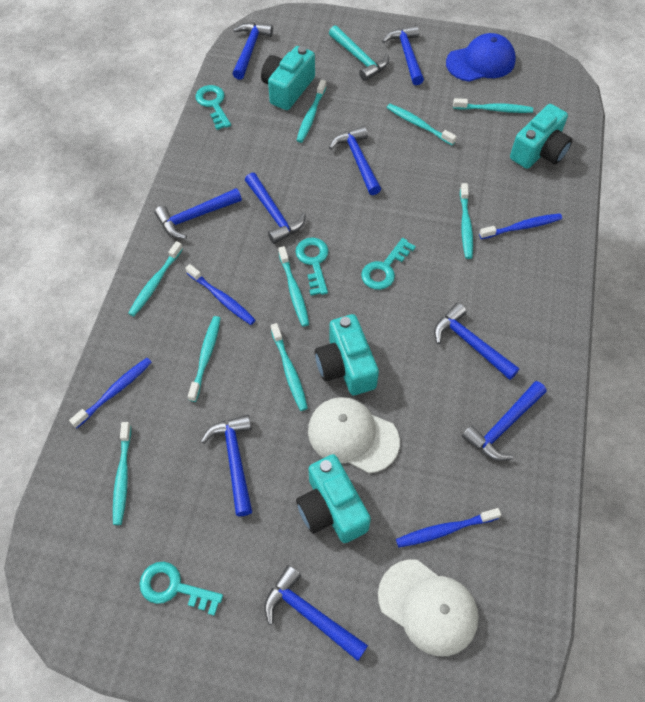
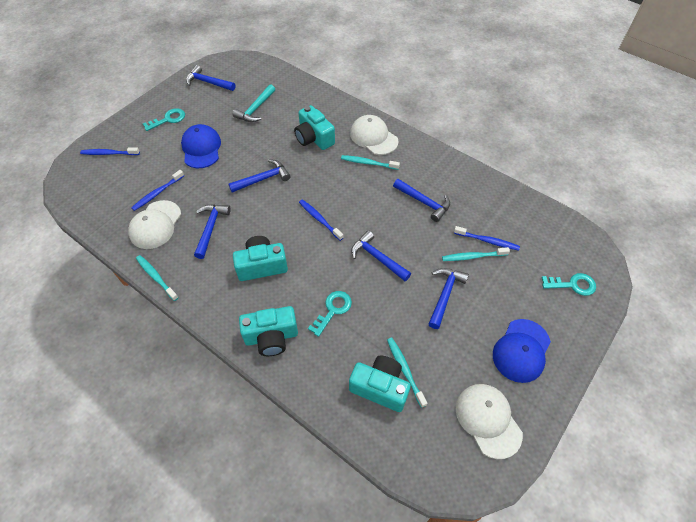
blue cap: 1 -> 2
blue hammer: 9 -> 6
turquoise key: 4 -> 3
turquoise toothbrush: 9 -> 4
white cap: 2 -> 3

